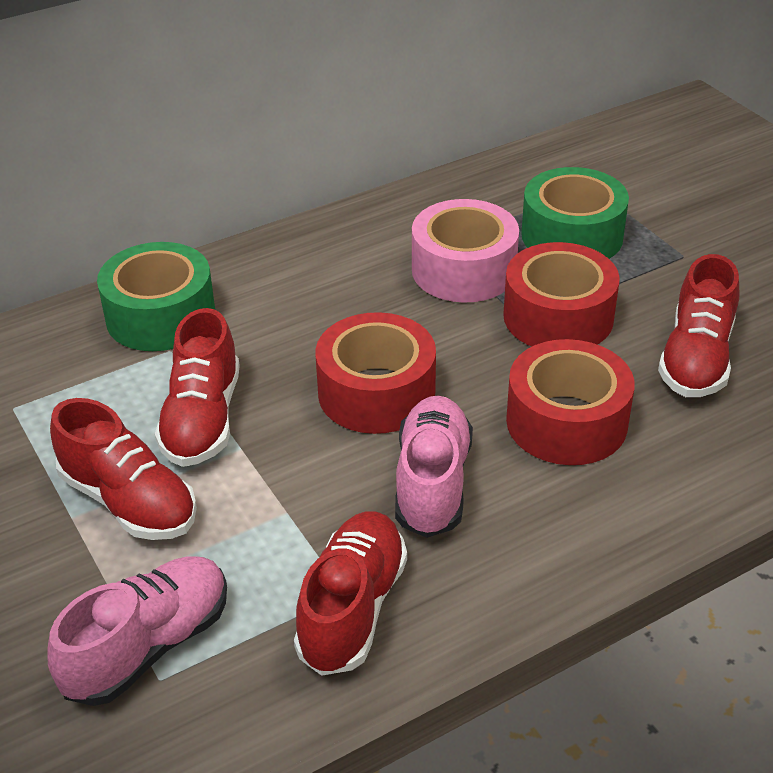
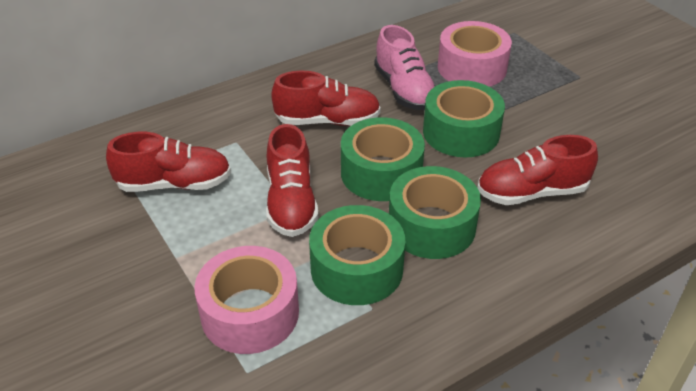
green tape: 2 -> 4
pink shoe: 2 -> 1
pink tape: 1 -> 2
red tape: 3 -> 0

